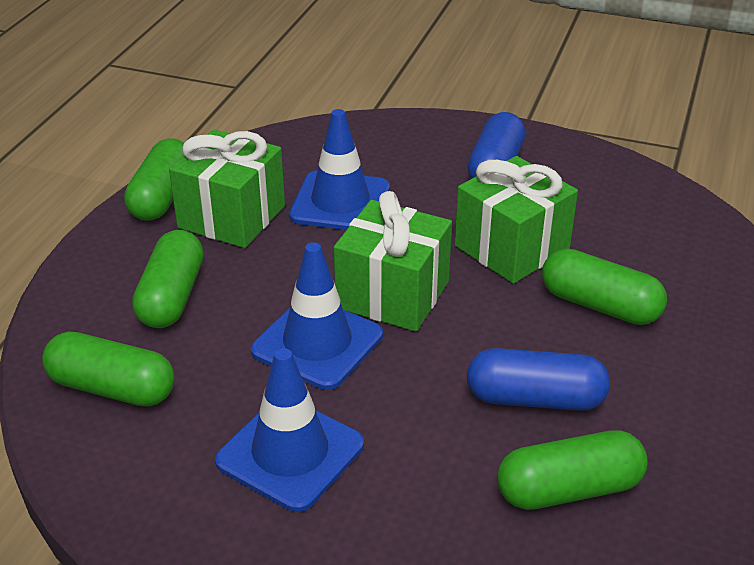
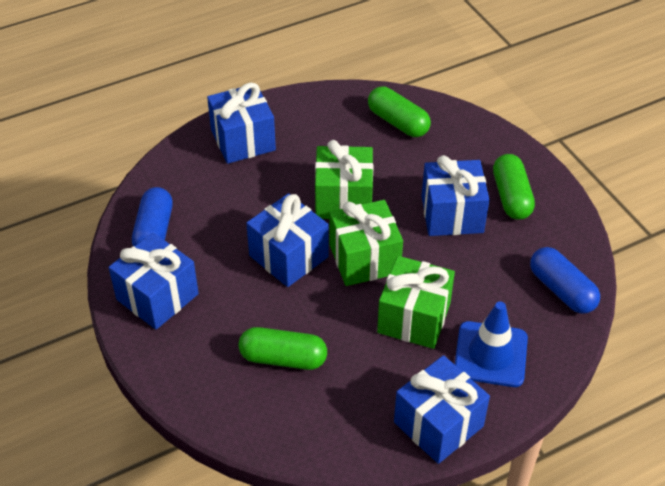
blue gift: 0 -> 5
blue traffic cone: 3 -> 1
green capsule: 5 -> 3

